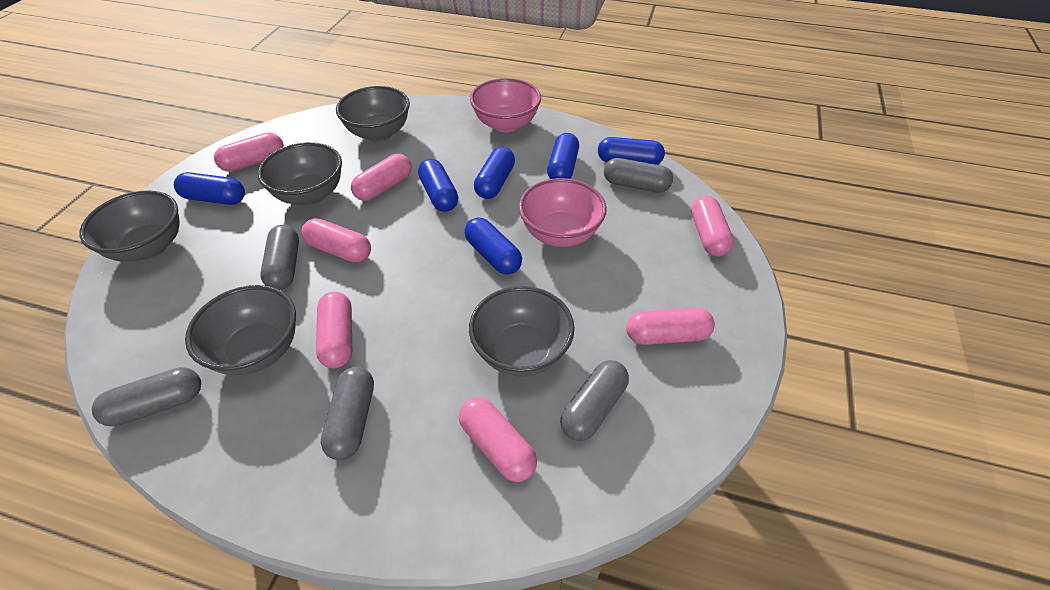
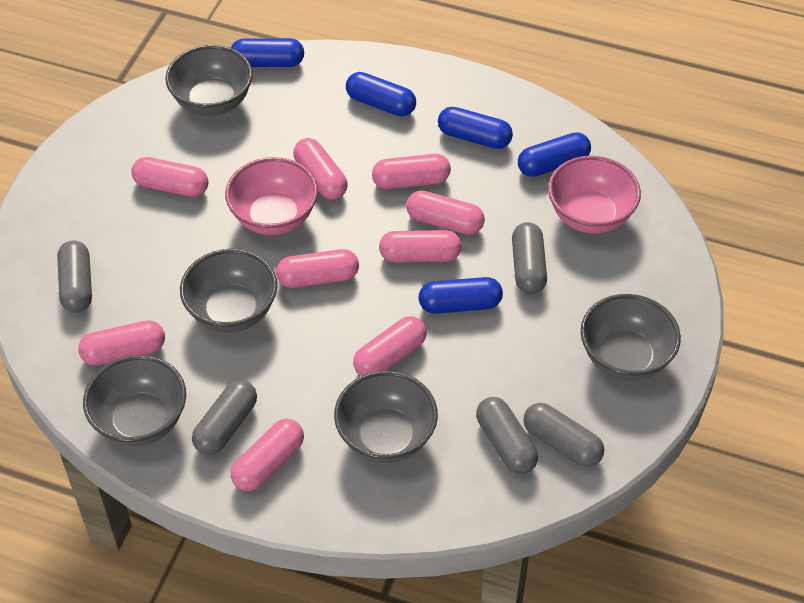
blue capsule: 6 -> 5
pink capsule: 7 -> 9

